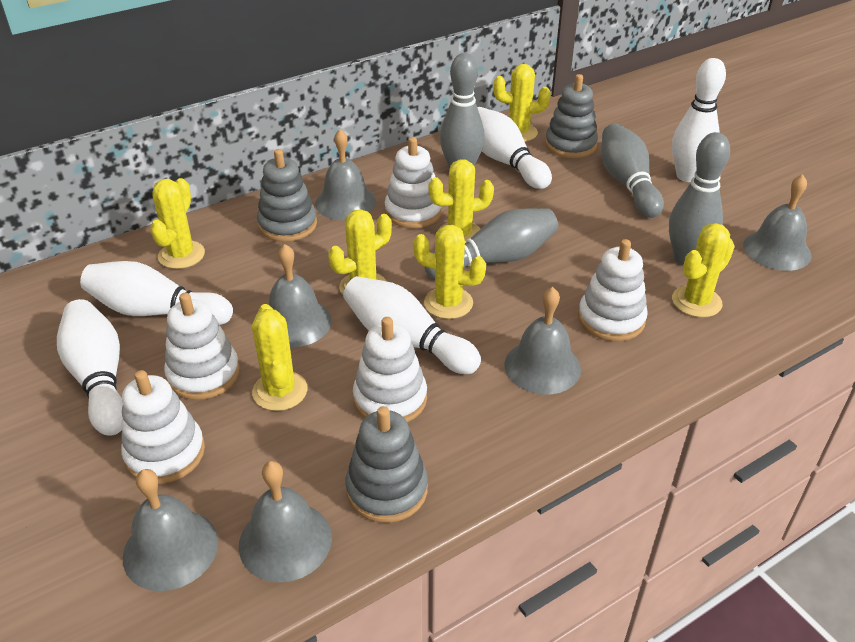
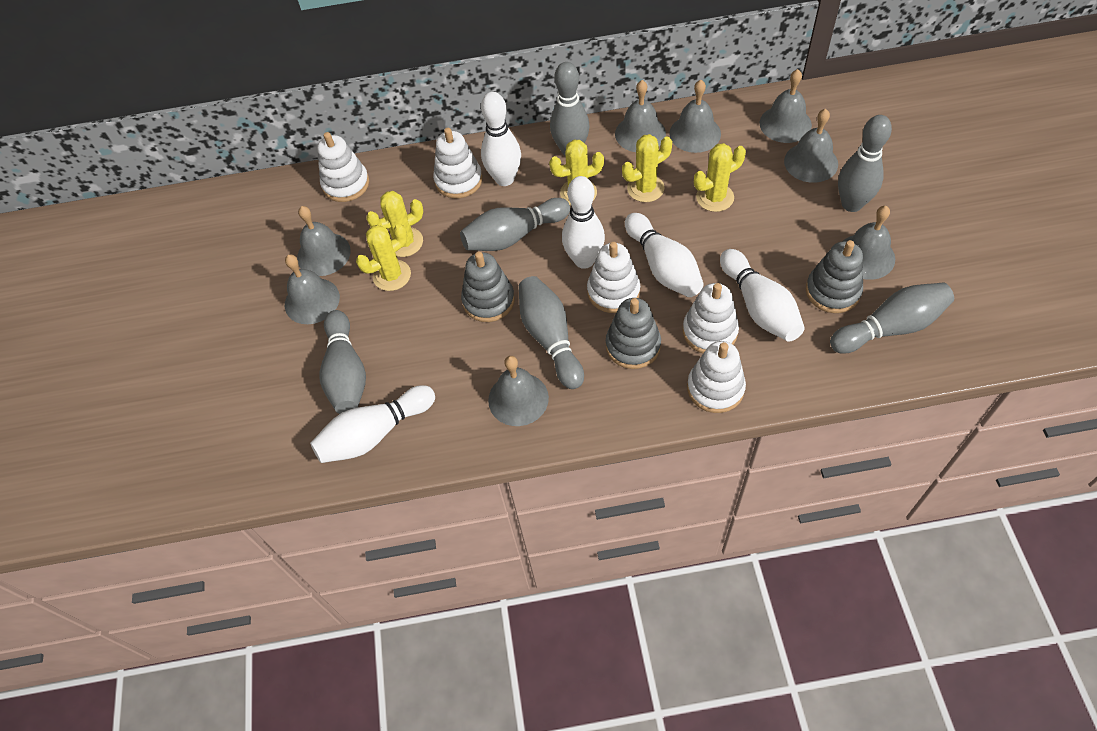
grey bell: 6 -> 8
grey bowling pin: 4 -> 6
yellow cactus: 7 -> 5

